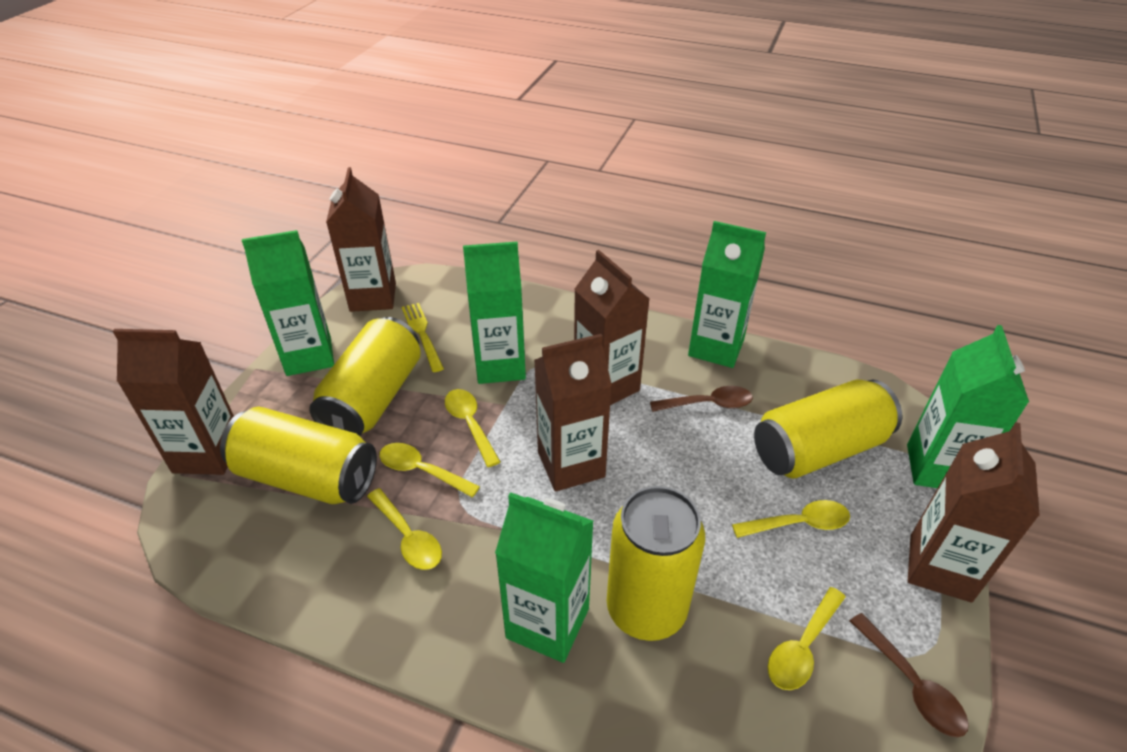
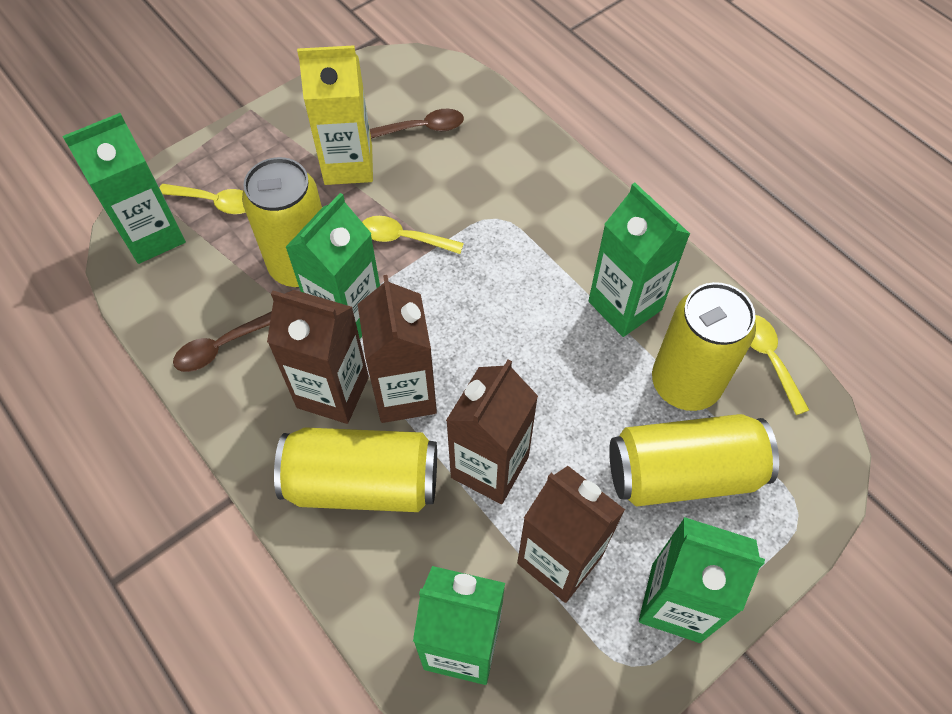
brown carton: 5 -> 4
yellow carton: 0 -> 1
yellow fork: 1 -> 0
yellow spoon: 5 -> 3

